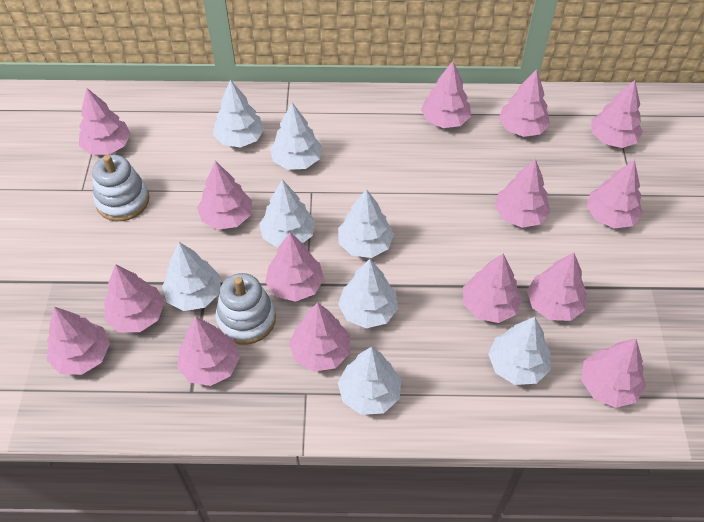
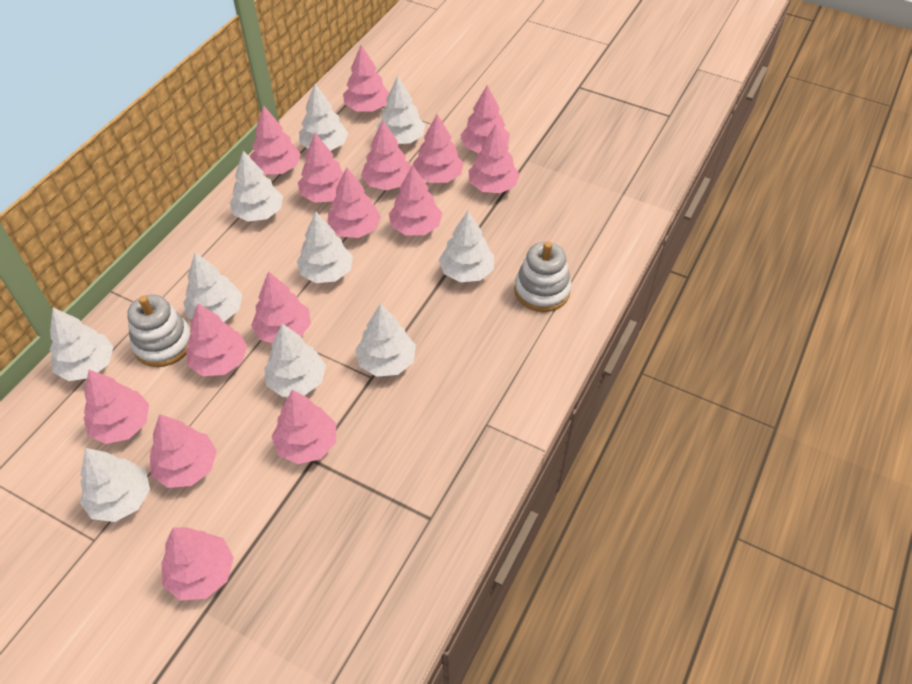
white tree: 8 -> 10

